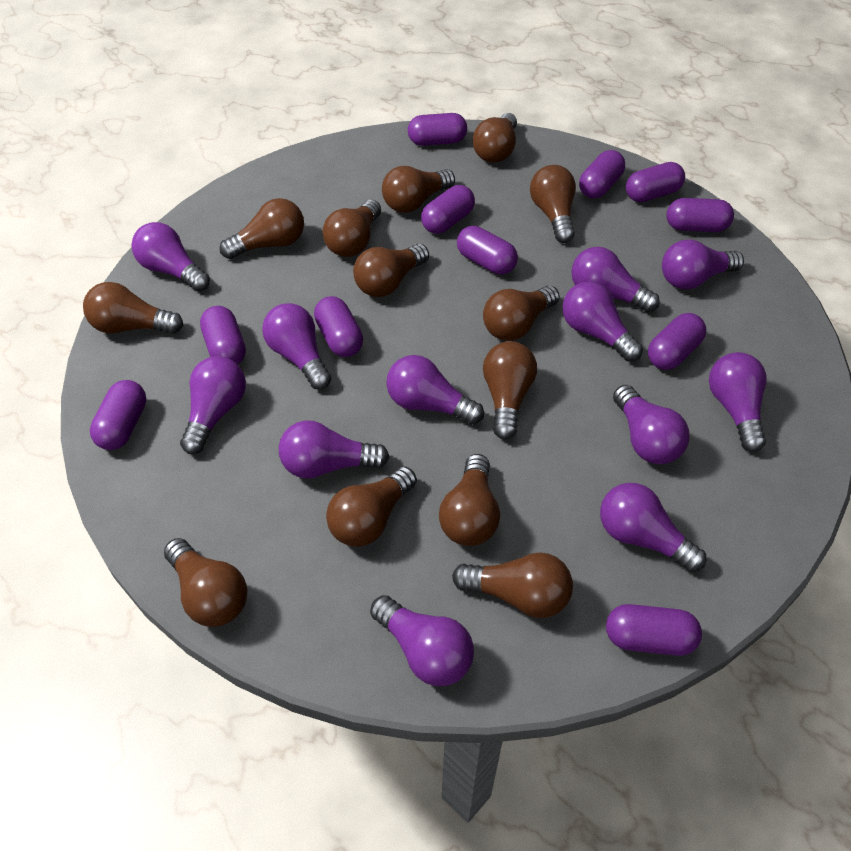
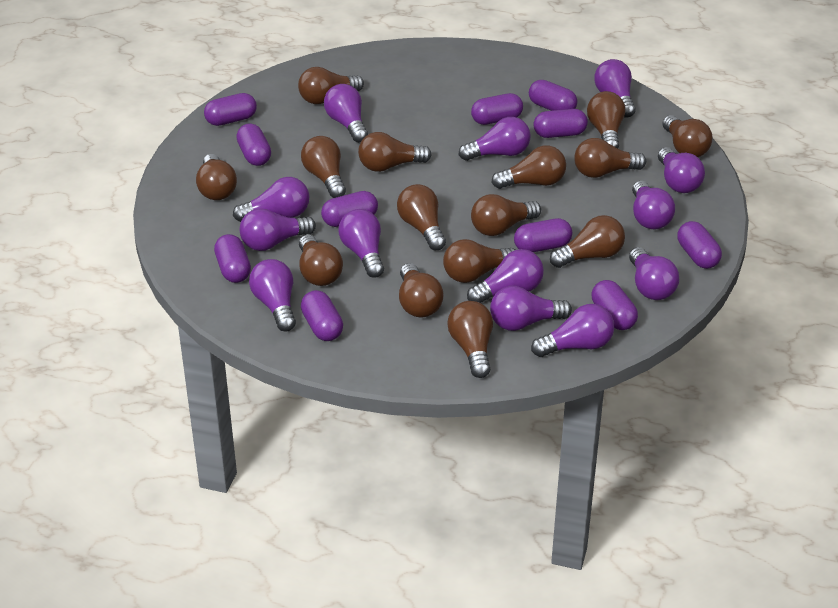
brown light bulb: 13 -> 15
purple light bulb: 12 -> 13

